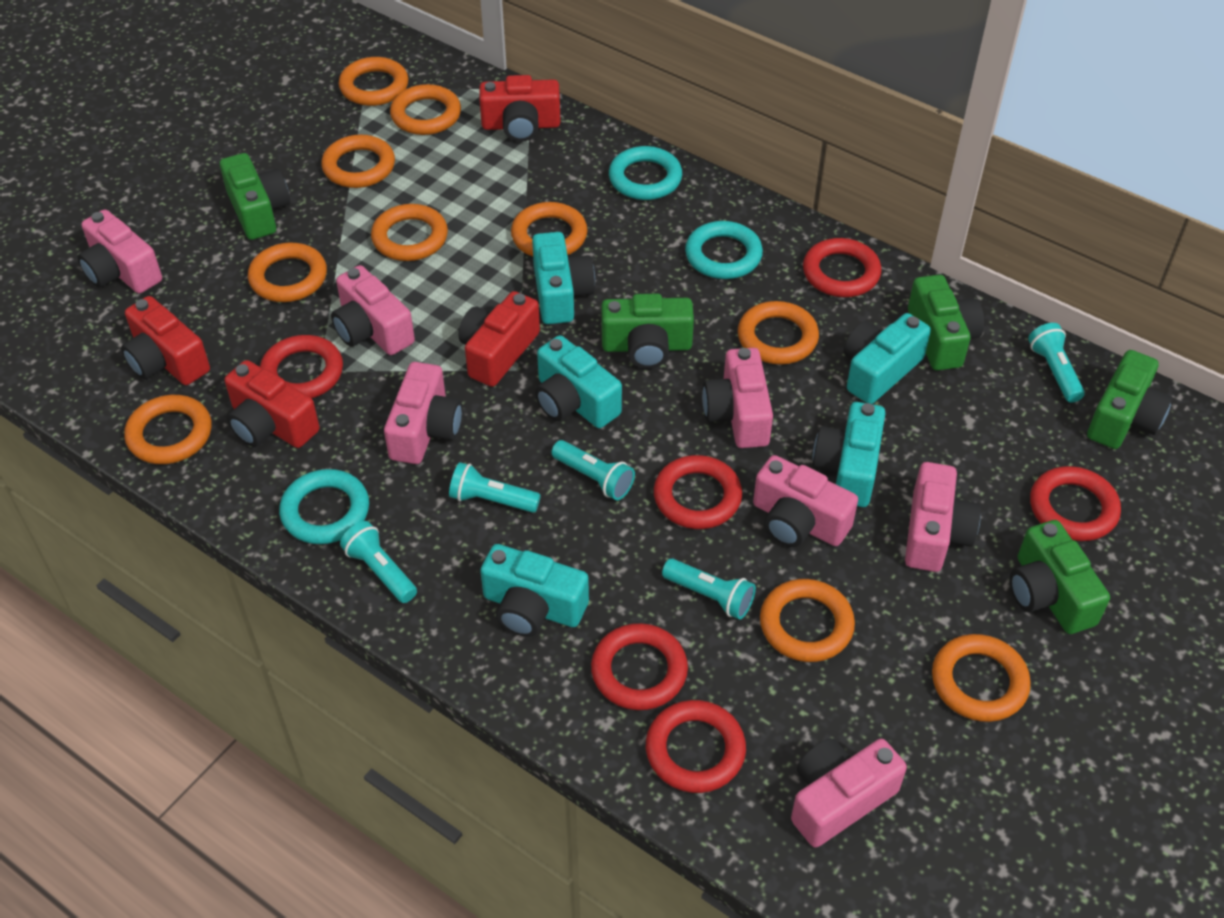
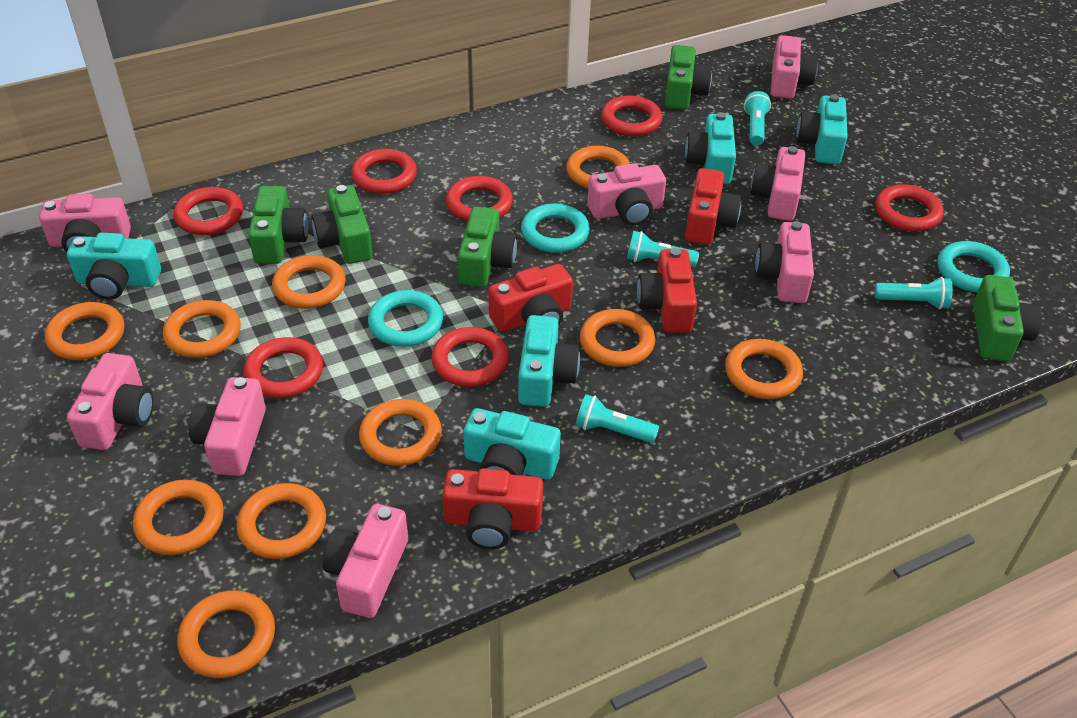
pink camera: 7 -> 8
red ring: 6 -> 7
turquoise flashlight: 5 -> 4

